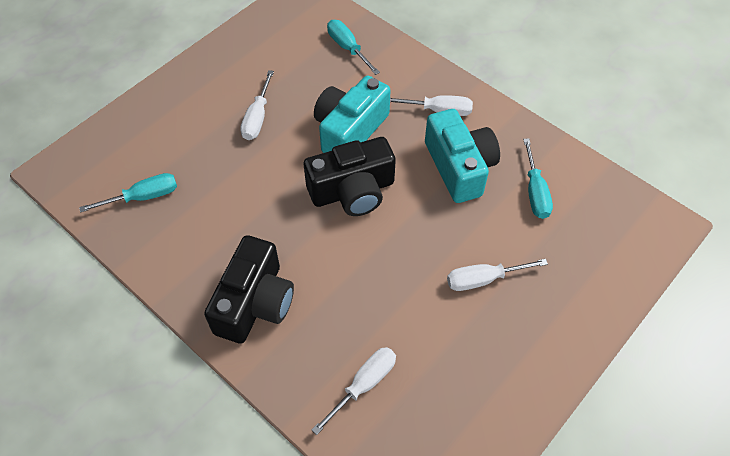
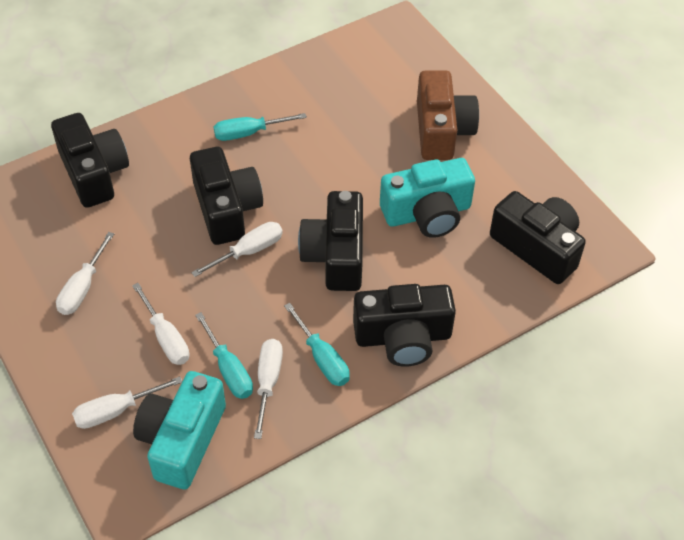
black camera: 2 -> 5
brown camera: 0 -> 1
white screwdriver: 4 -> 5

